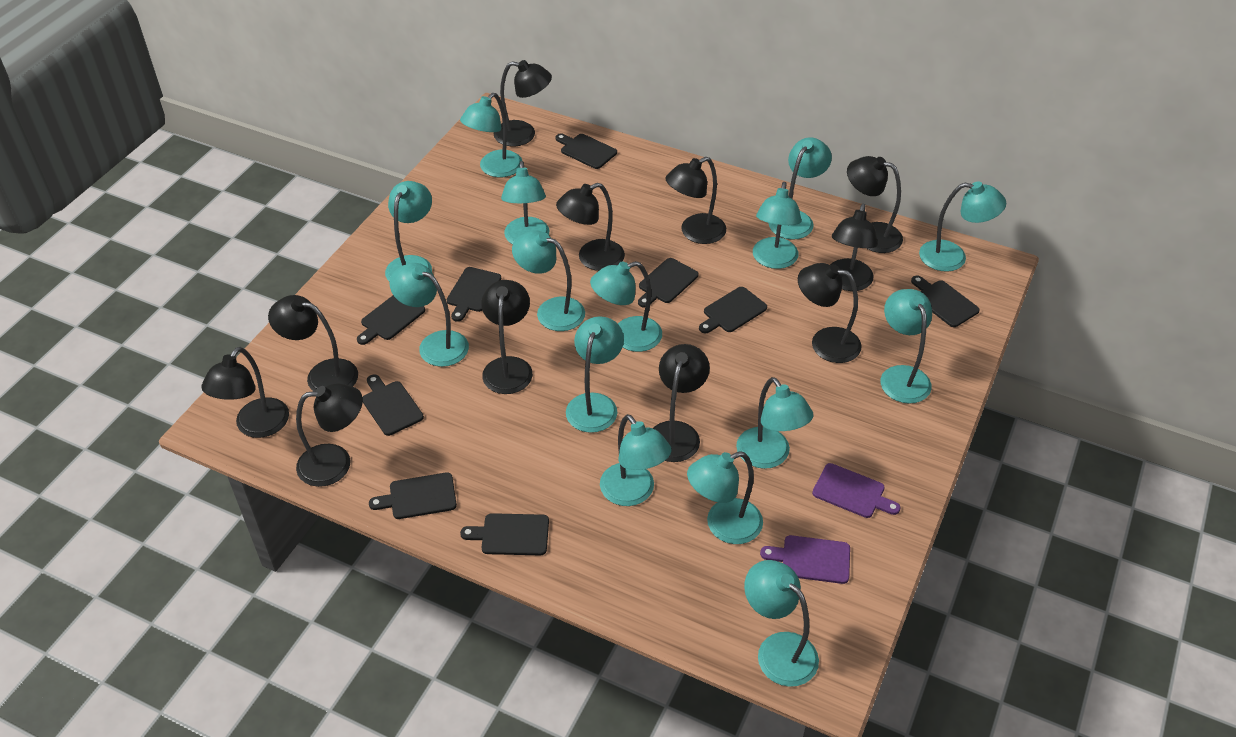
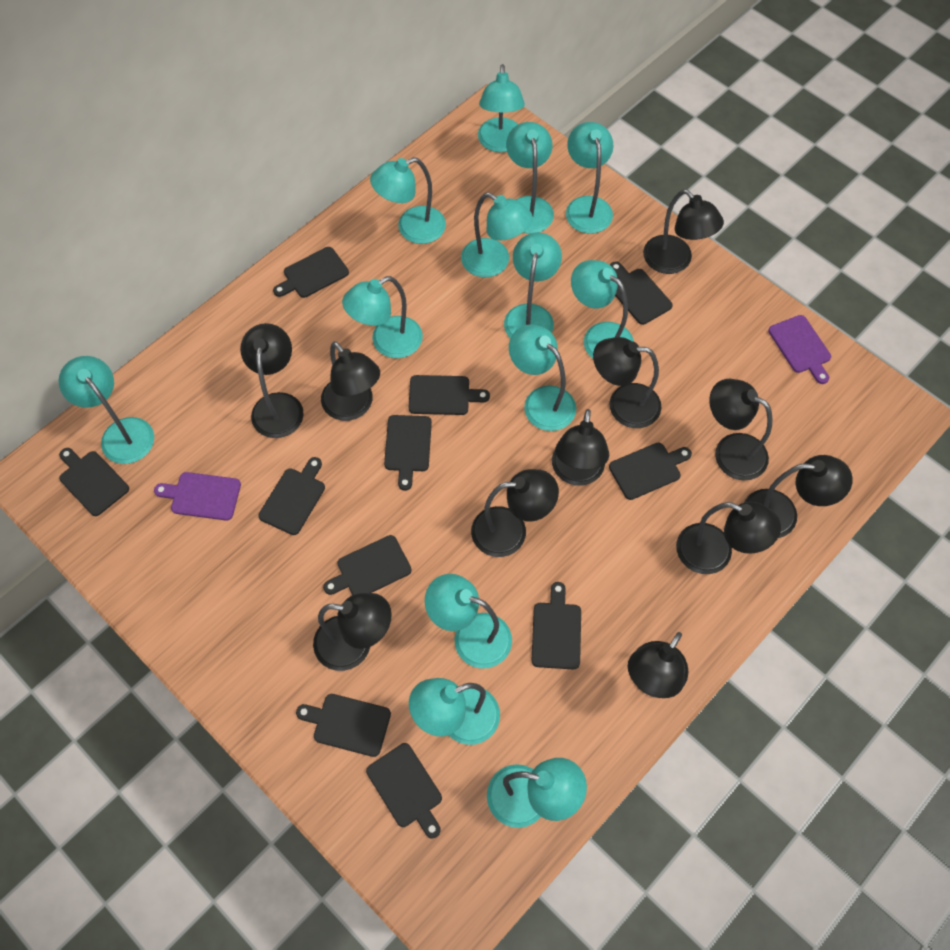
black cutting board: 9 -> 11
turquoise lamp: 15 -> 13

